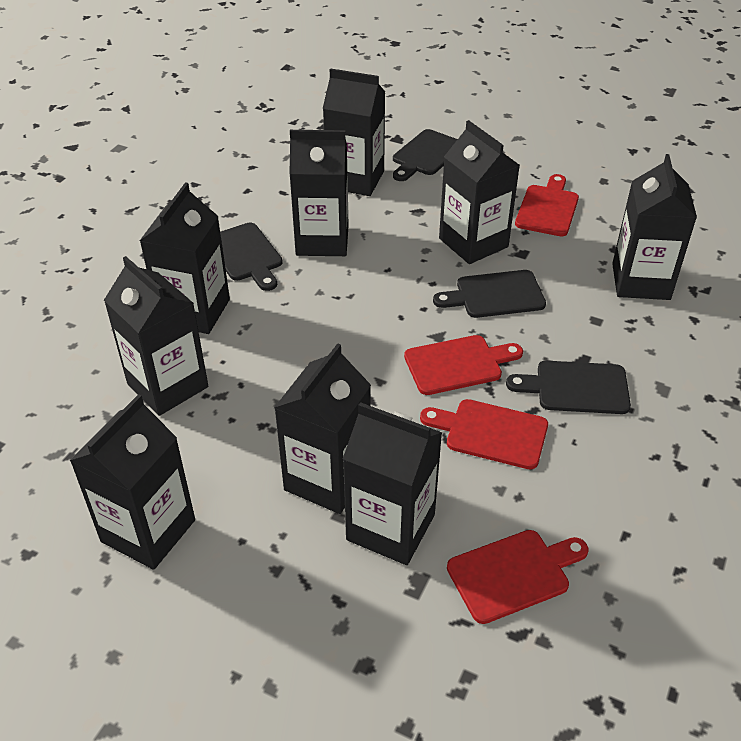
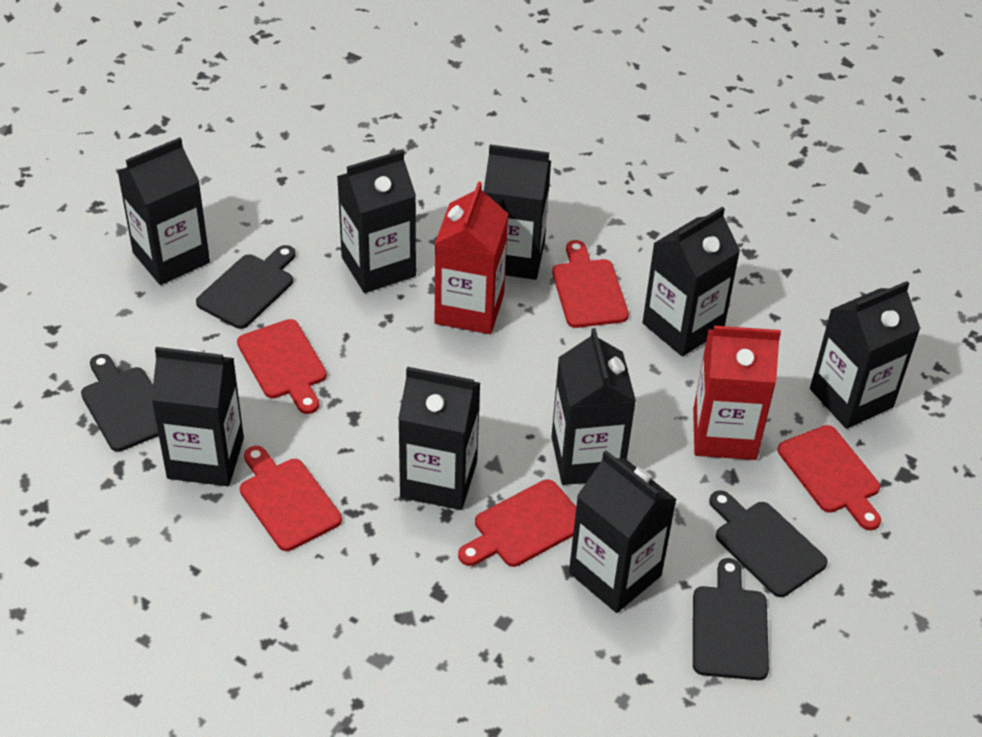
red carton: 0 -> 2
red cutting board: 4 -> 5

